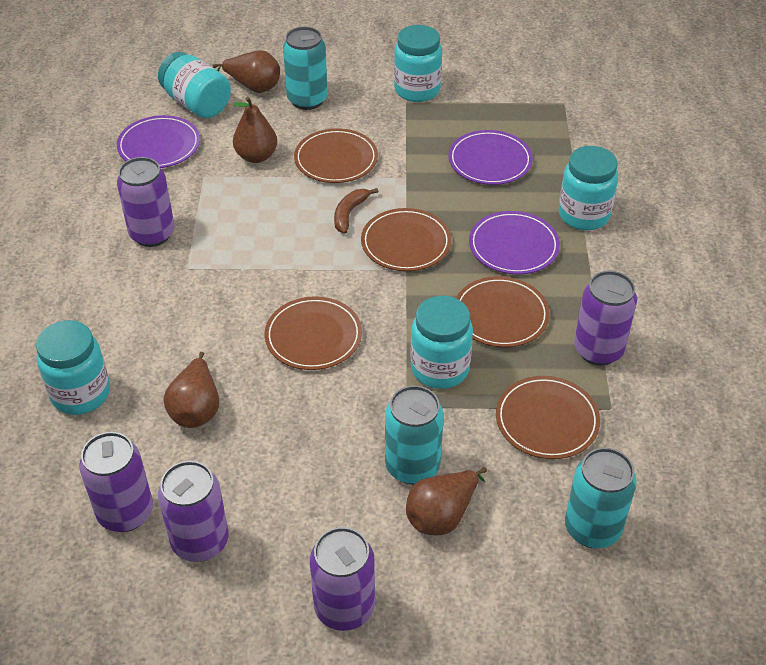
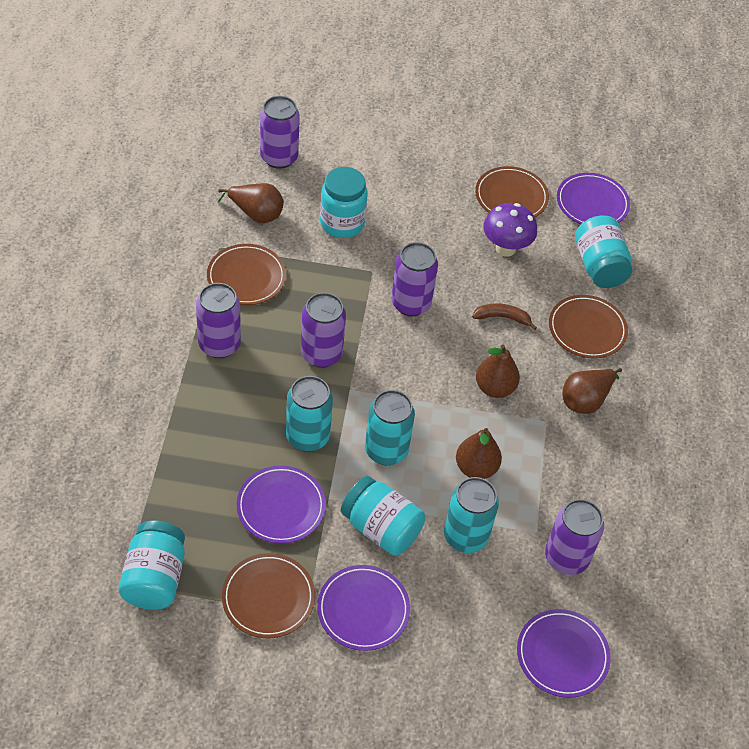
brown plate: 5 -> 4
purple mushroom: 0 -> 1
purple plate: 3 -> 4
turquoise jar: 5 -> 4

